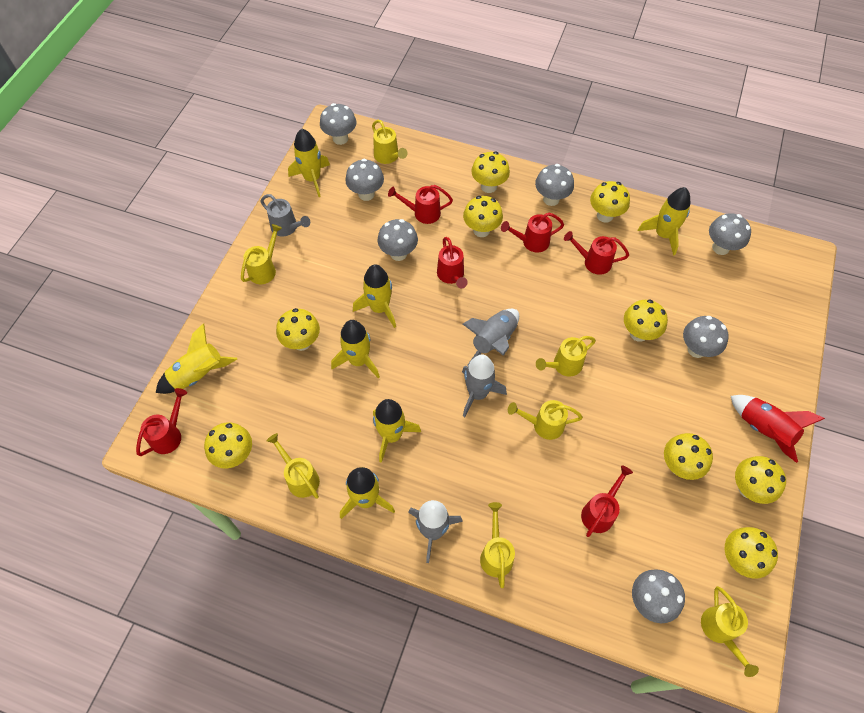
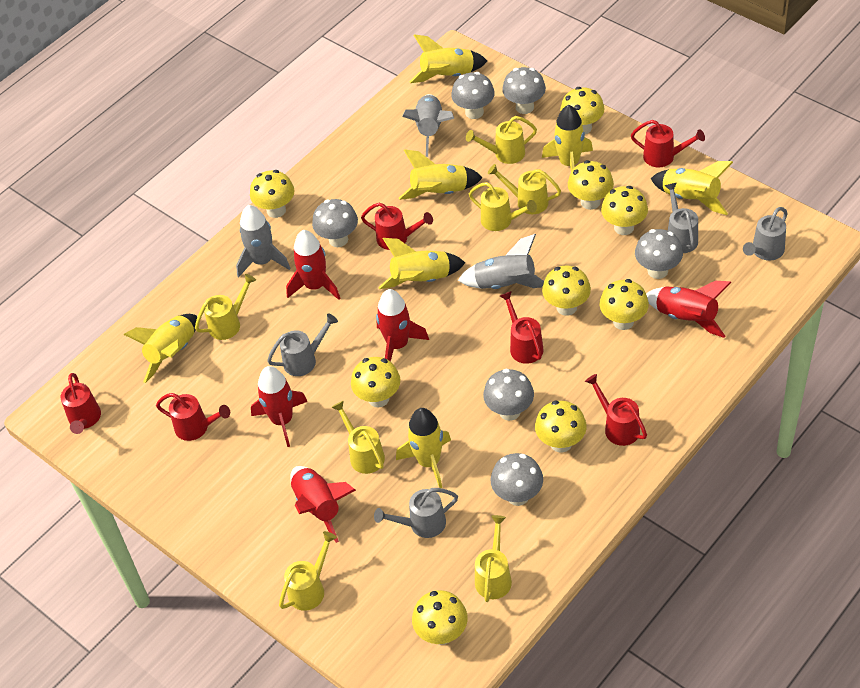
grey mushroom: 7 -> 6
grey watering can: 1 -> 4
red rocket: 1 -> 5

